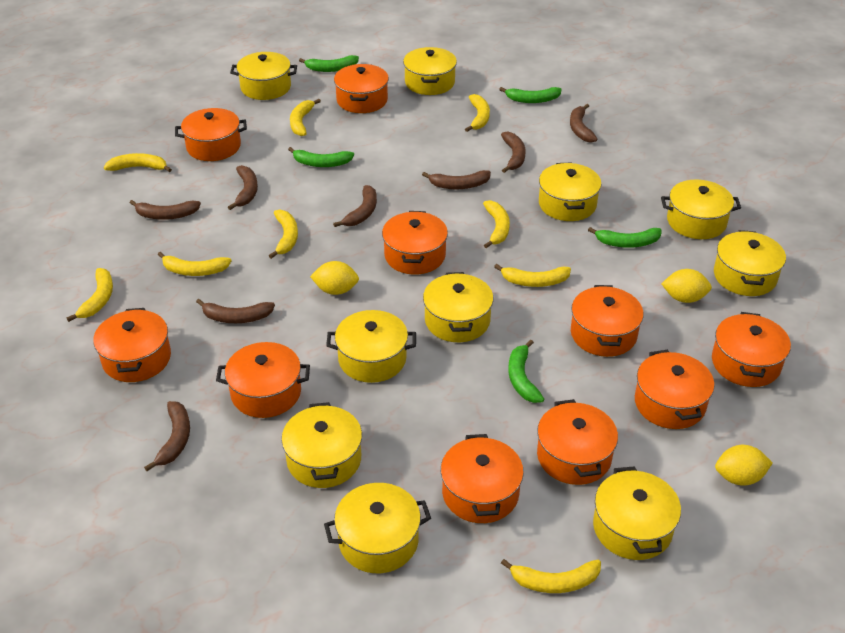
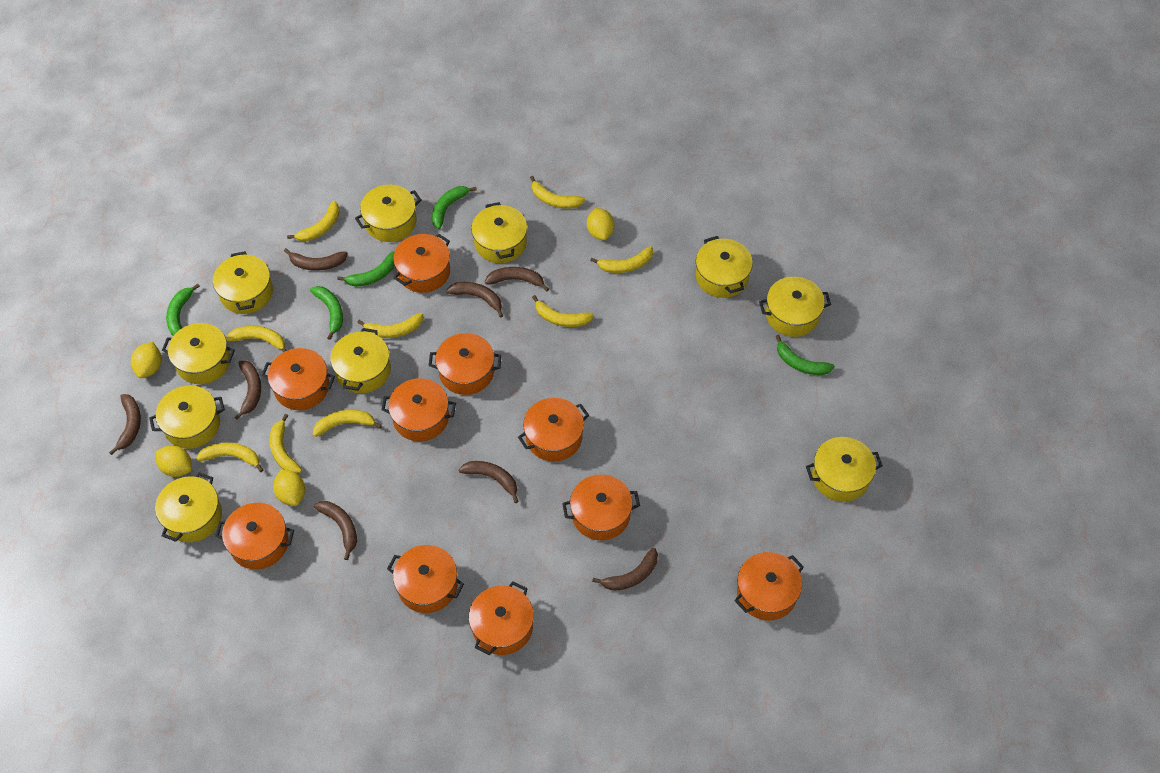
yellow lemon: 3 -> 4

